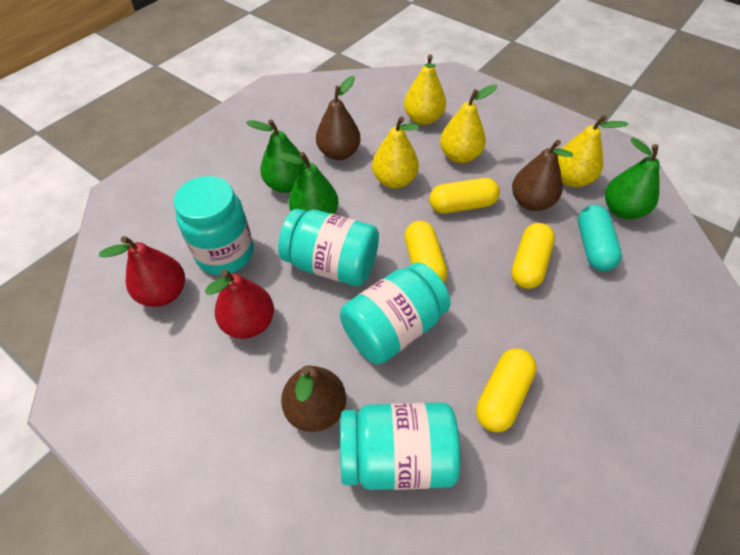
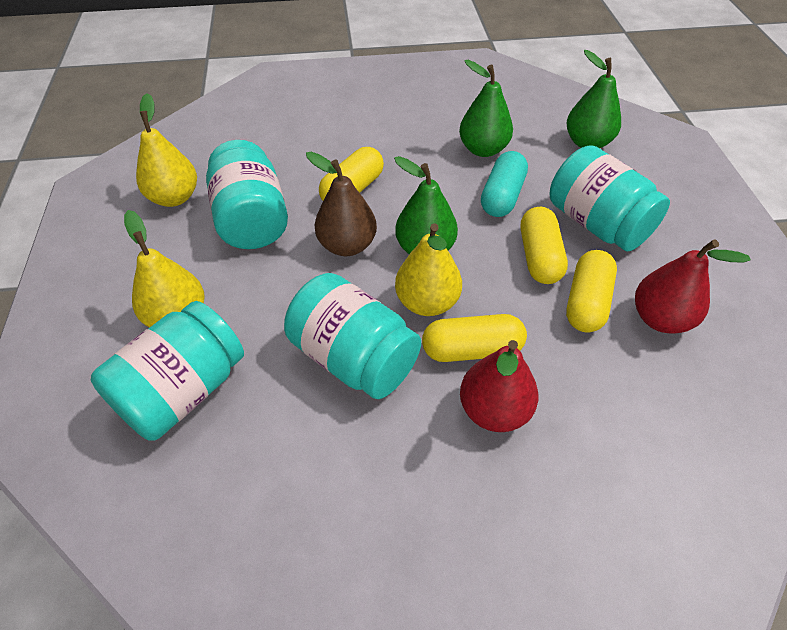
brown pear: 3 -> 1
yellow pear: 4 -> 3

